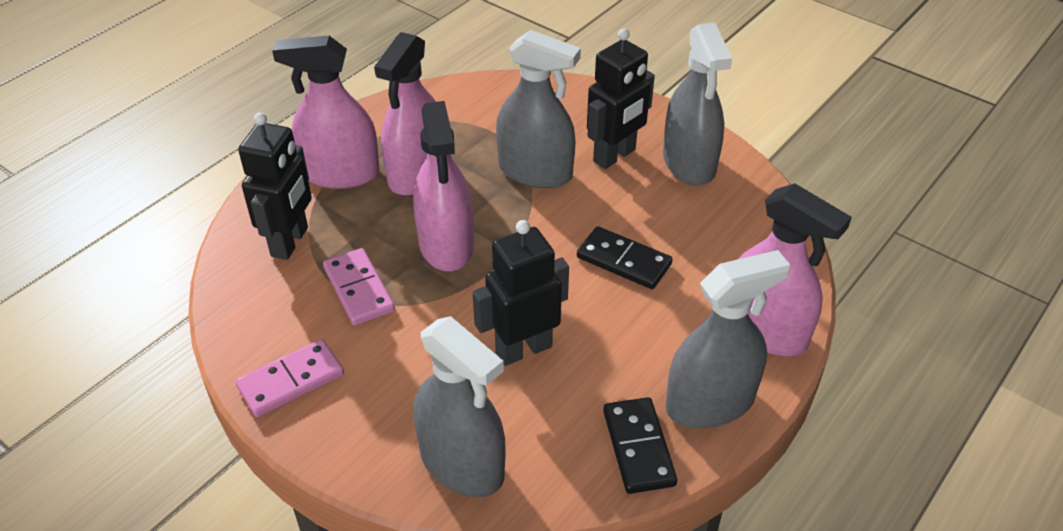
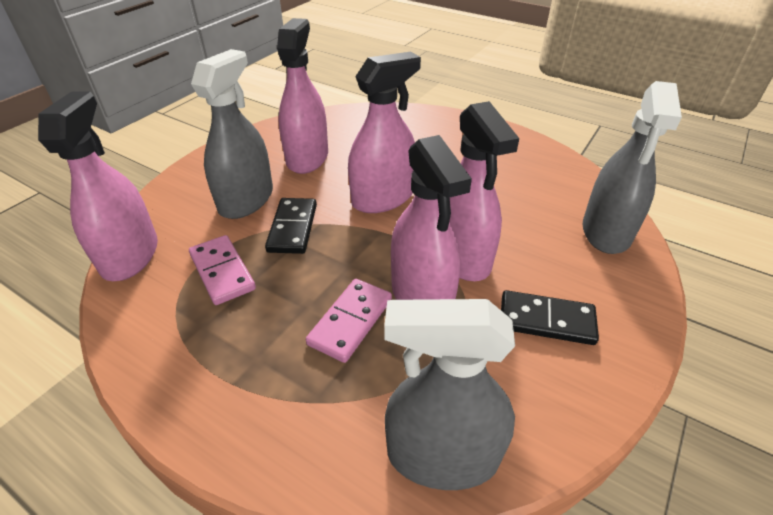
black robot: 3 -> 0
grey spray bottle: 4 -> 3
pink spray bottle: 4 -> 5

